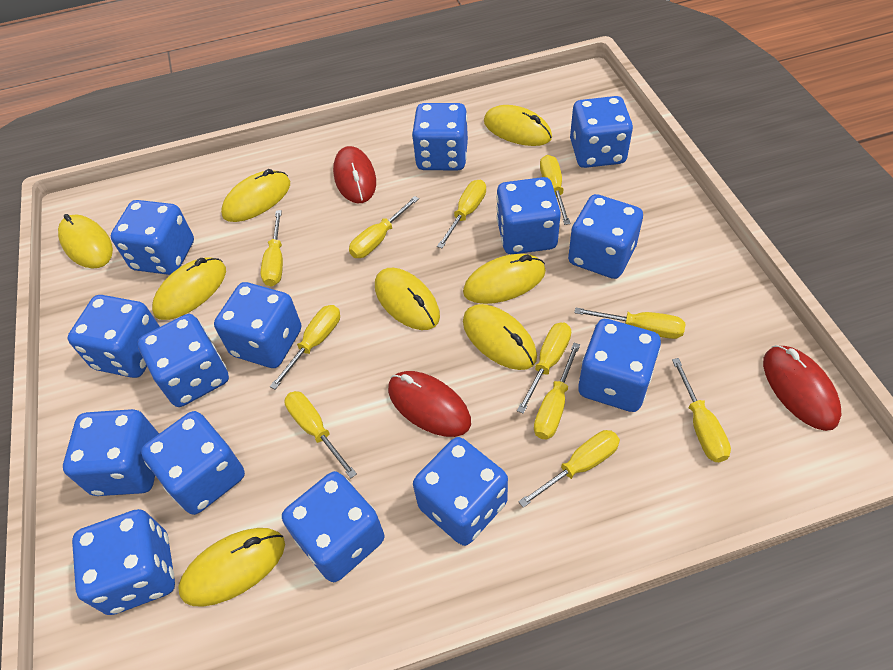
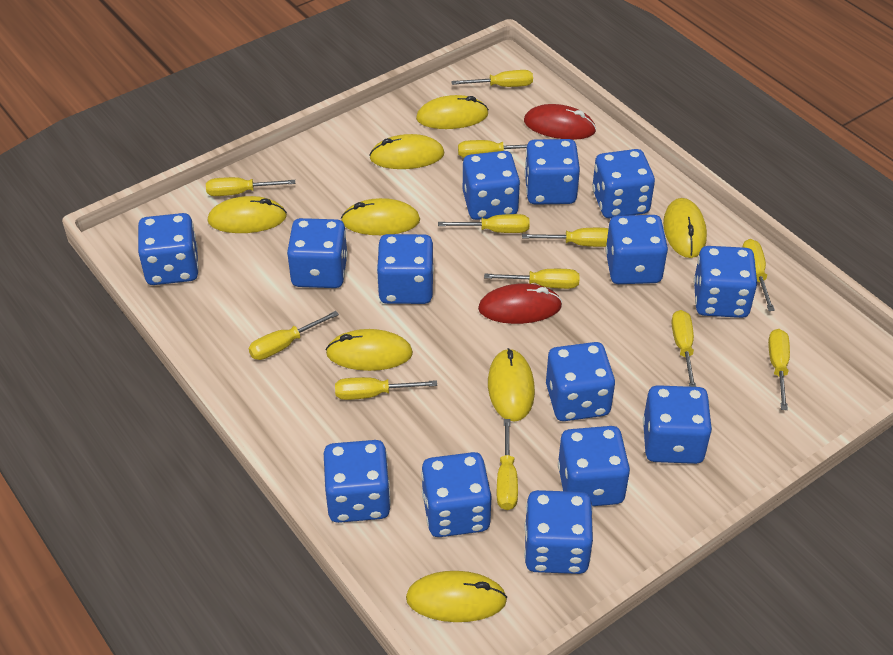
red mouse: 3 -> 2
yellow screwdriver: 11 -> 12

